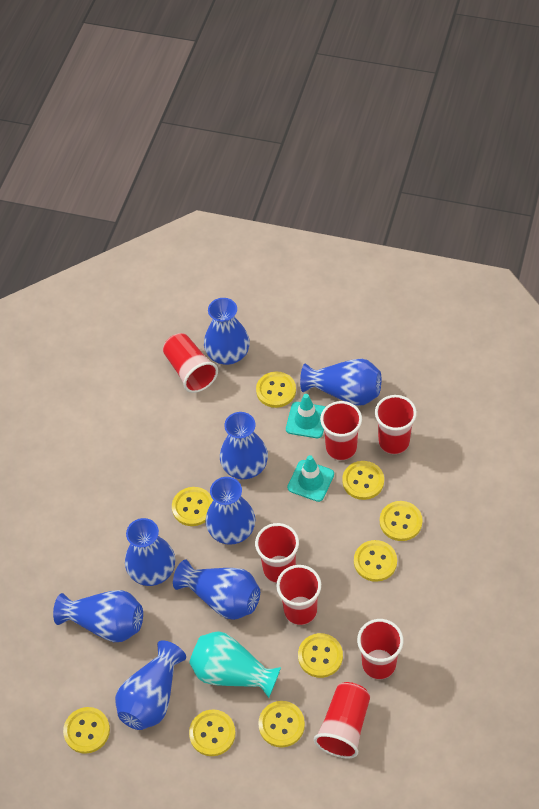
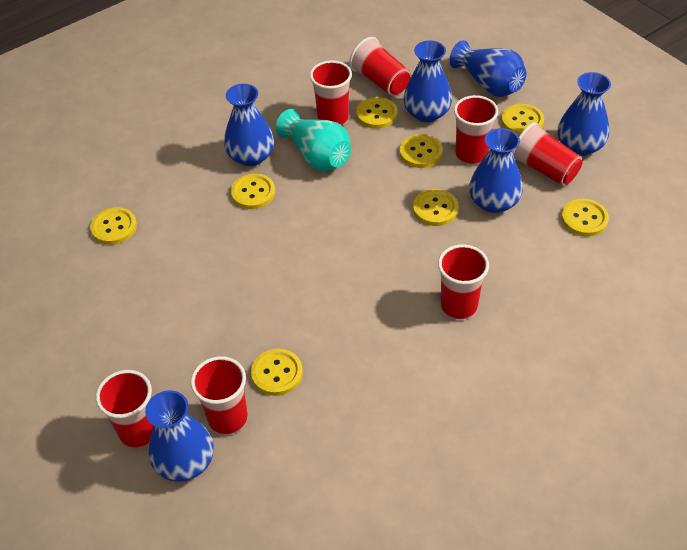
blue vase: 8 -> 6
turquoise traffic cone: 2 -> 0
yellow button: 9 -> 8

